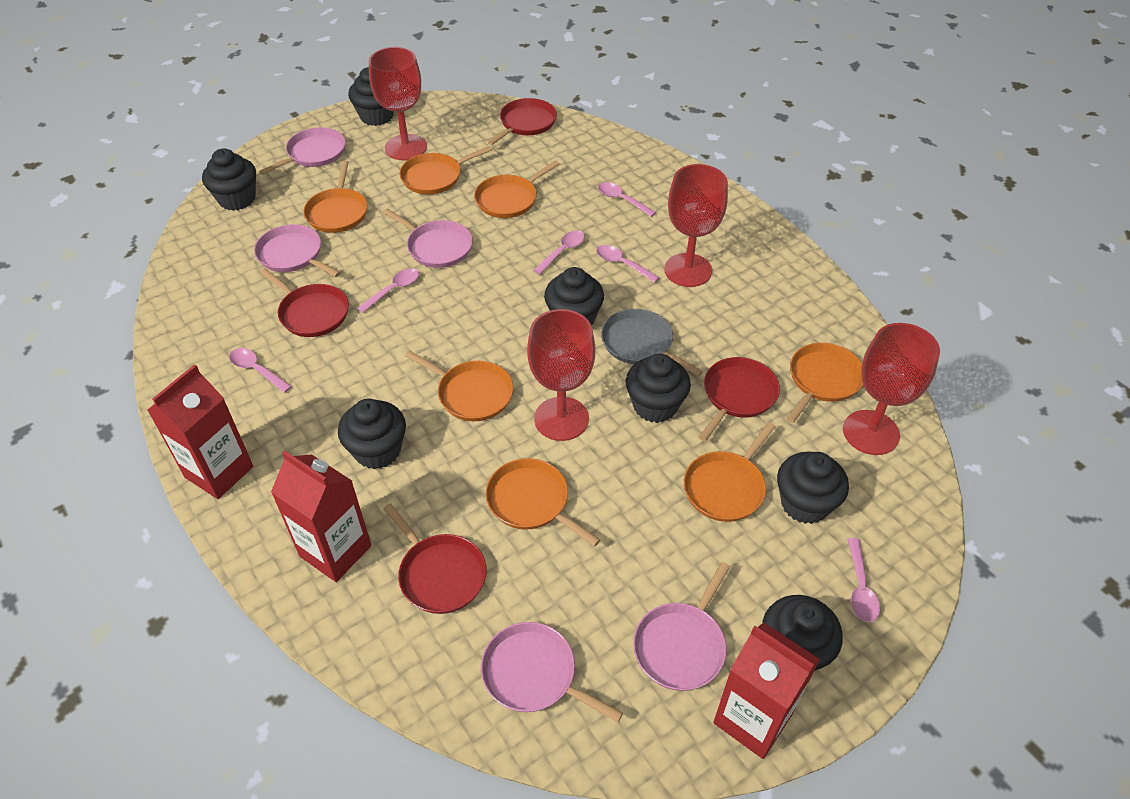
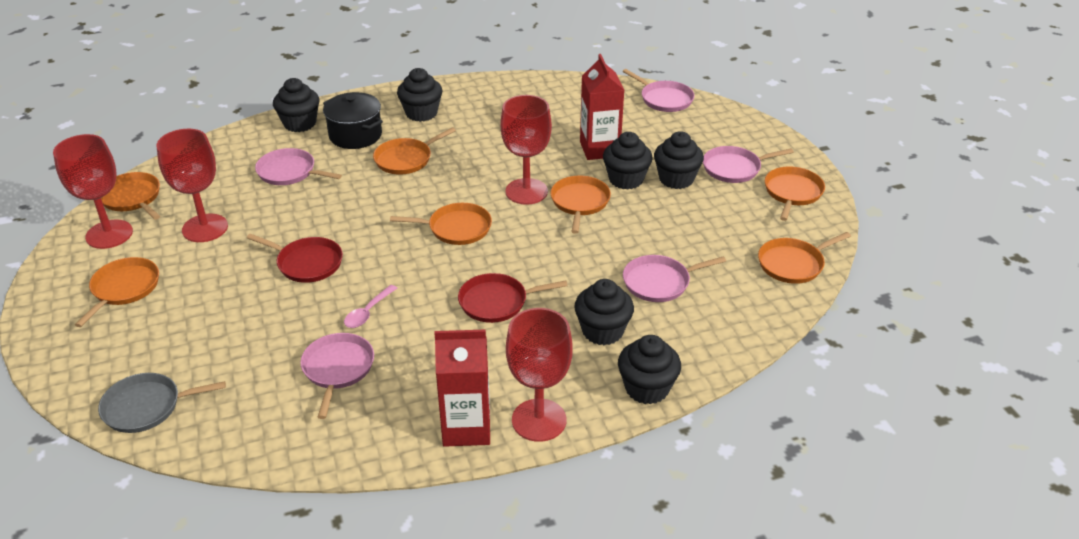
black cupcake: 7 -> 6
black pot: 0 -> 1
pink spoon: 6 -> 1
red carton: 3 -> 2
red pan: 4 -> 2

